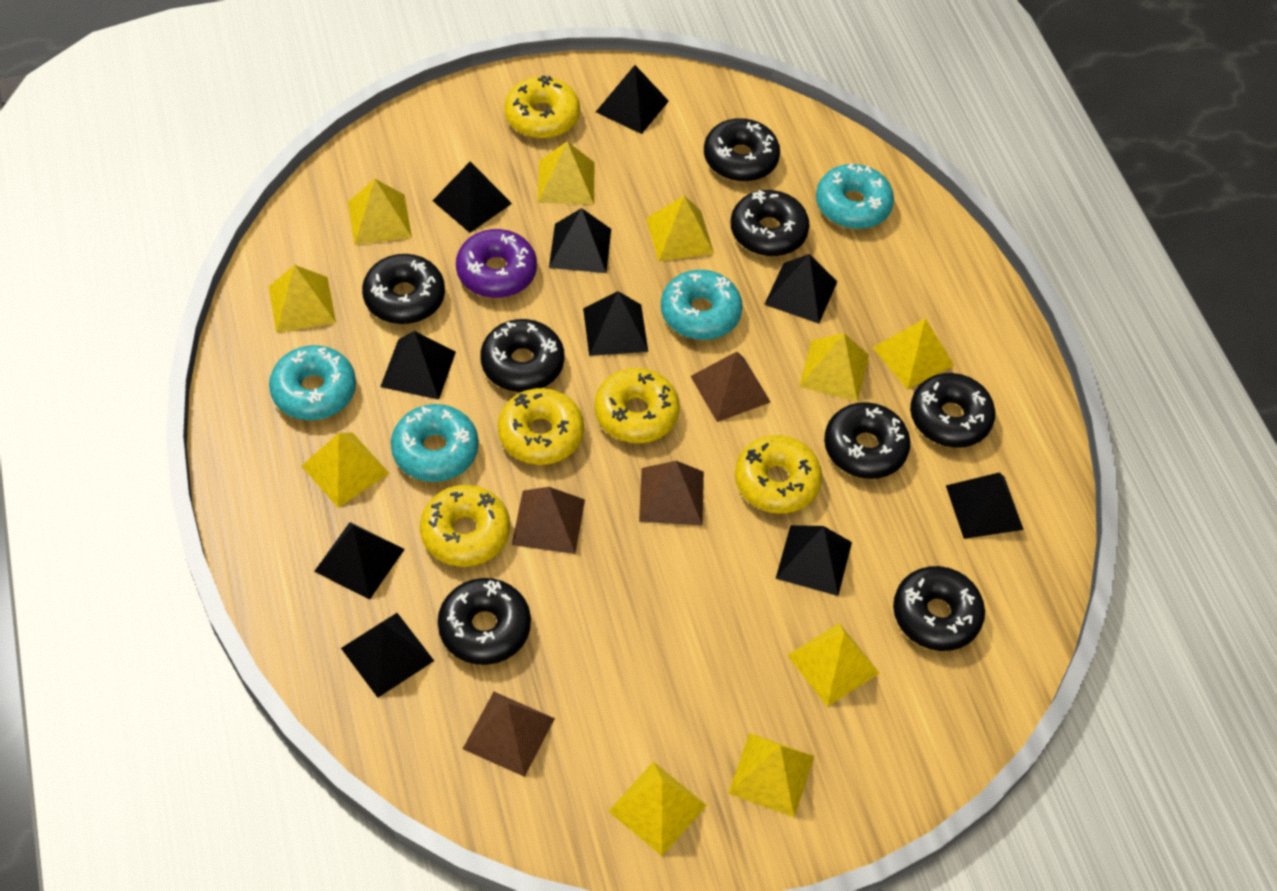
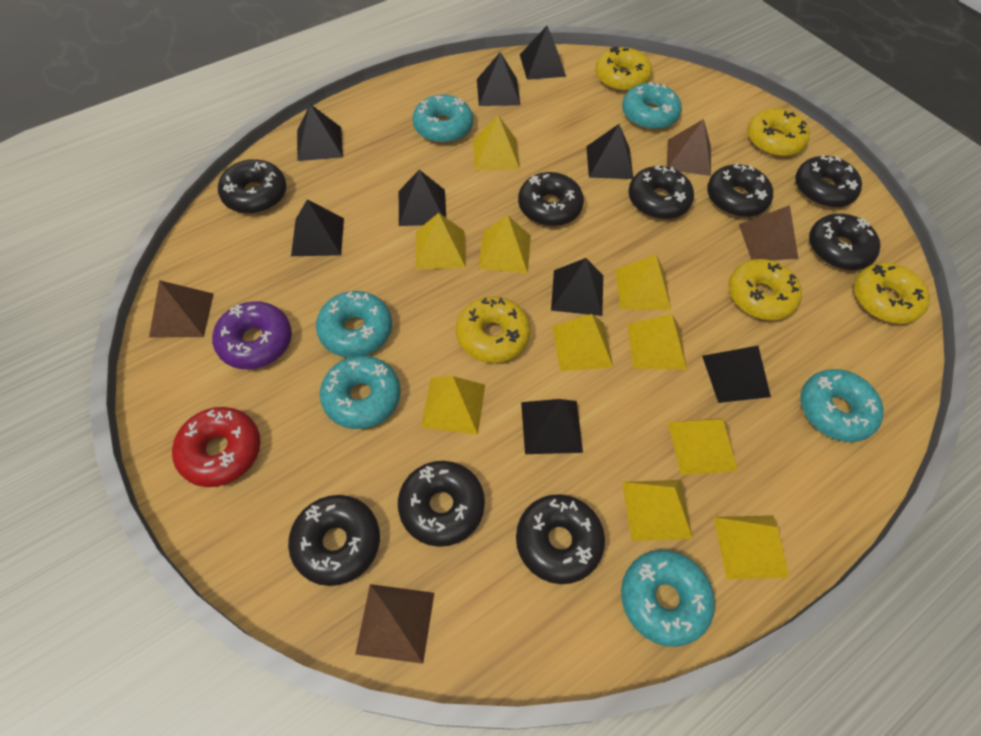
black donut: 8 -> 9
black pyramid: 10 -> 9
red donut: 0 -> 1
turquoise donut: 4 -> 6

